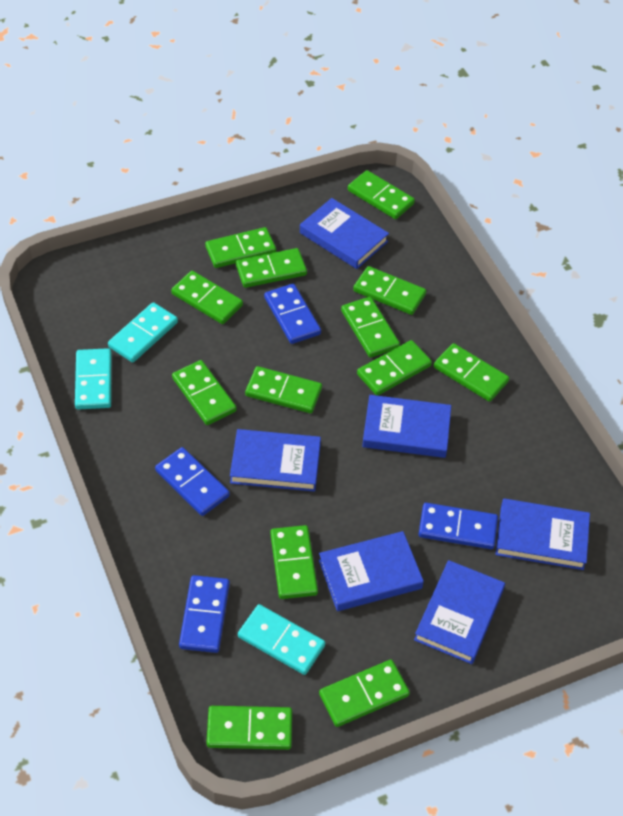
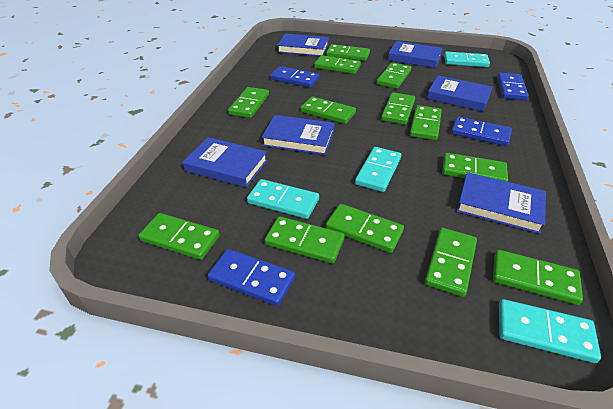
turquoise domino: 3 -> 4

